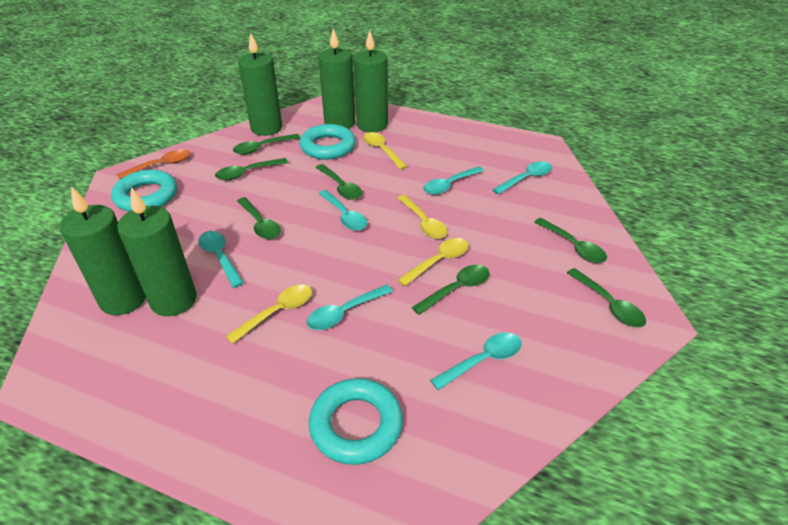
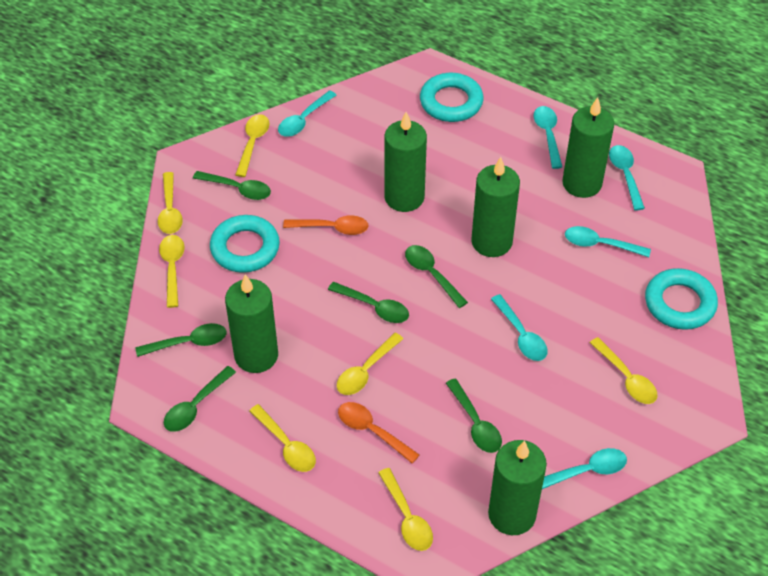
green spoon: 7 -> 6
orange spoon: 1 -> 2
yellow spoon: 4 -> 7

